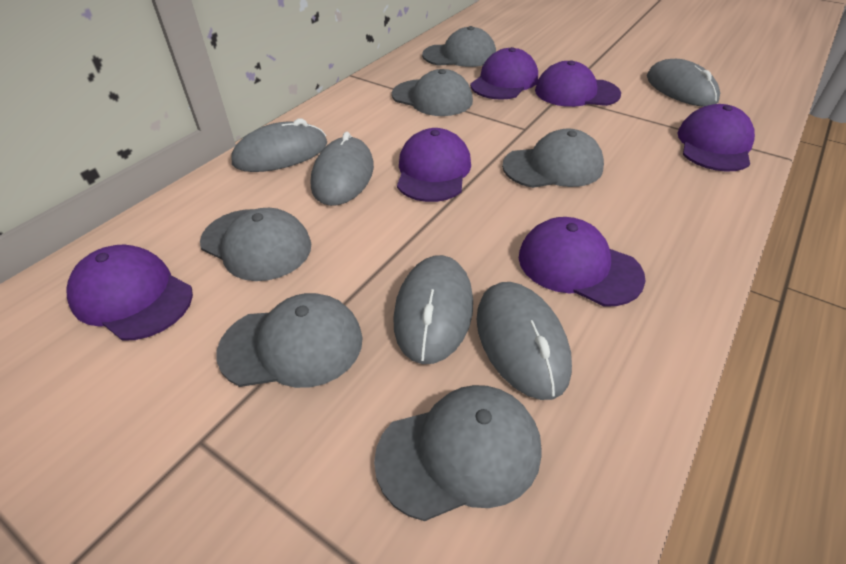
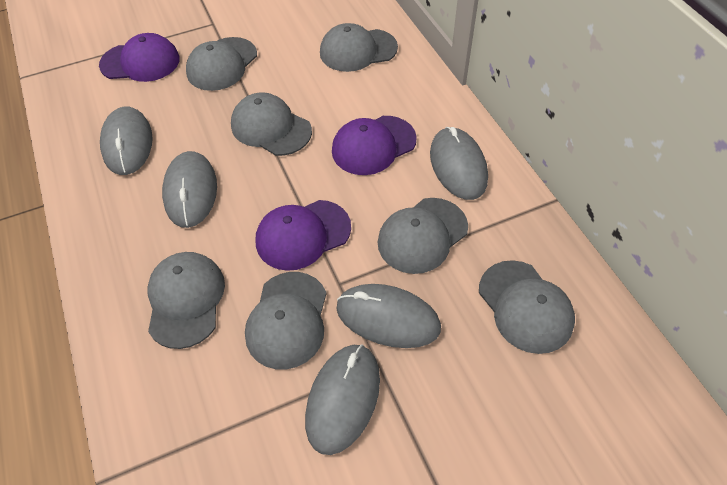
grey cap: 6 -> 7
purple cap: 6 -> 3

